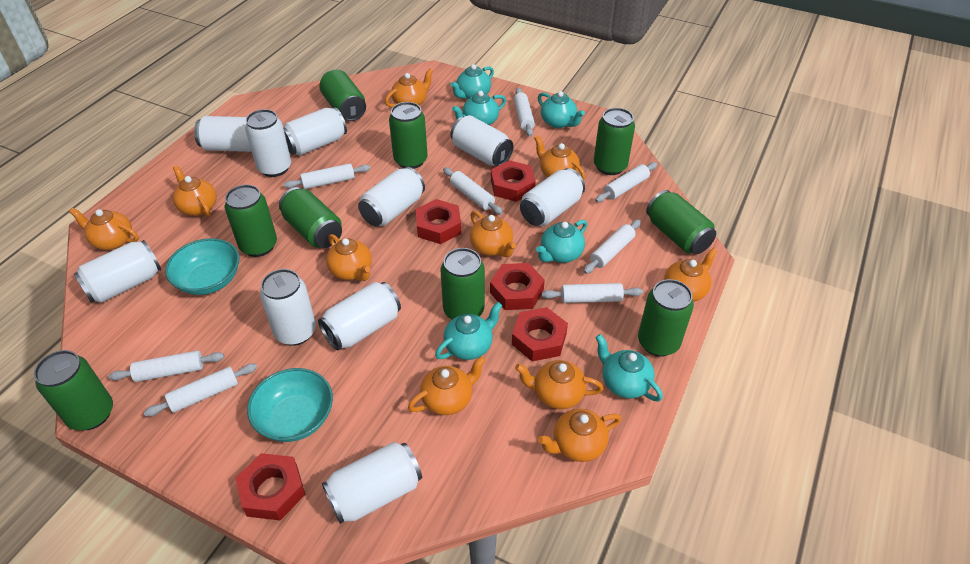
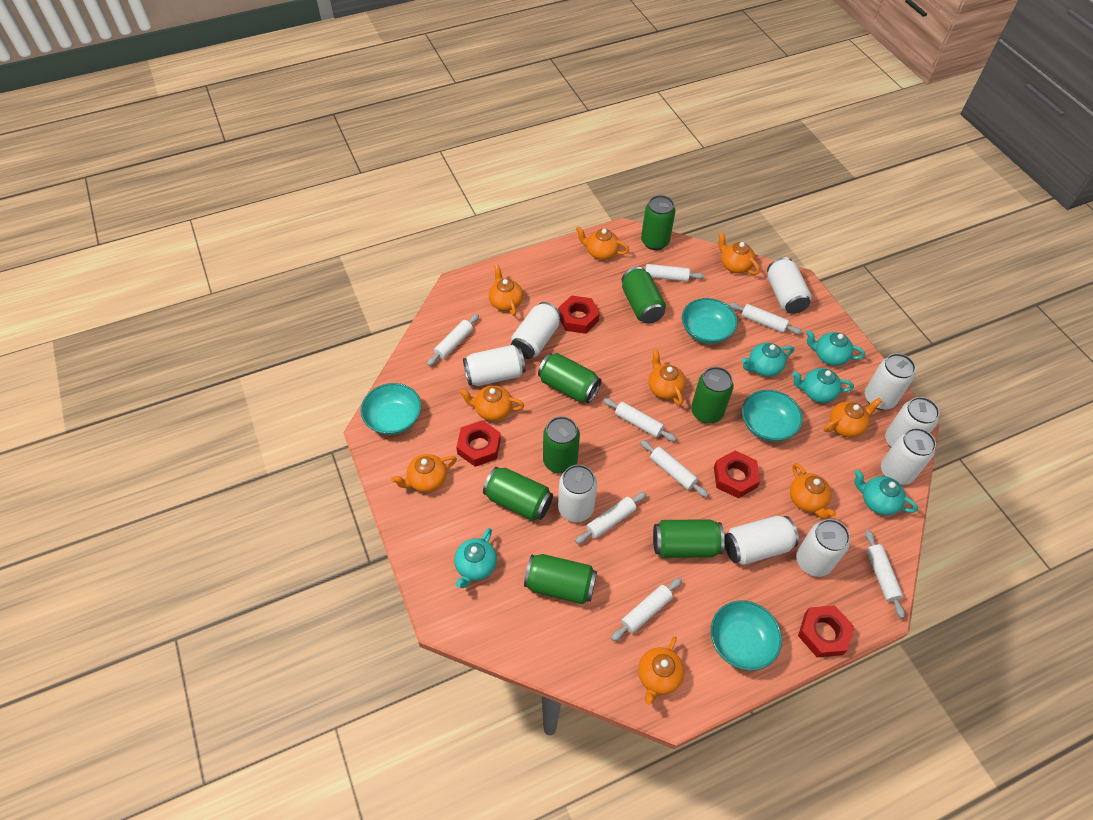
green can: 9 -> 8
orange teapot: 10 -> 9
red nut: 5 -> 4
turquoise bowl: 2 -> 4
turquoise teapot: 6 -> 5
white can: 10 -> 9

